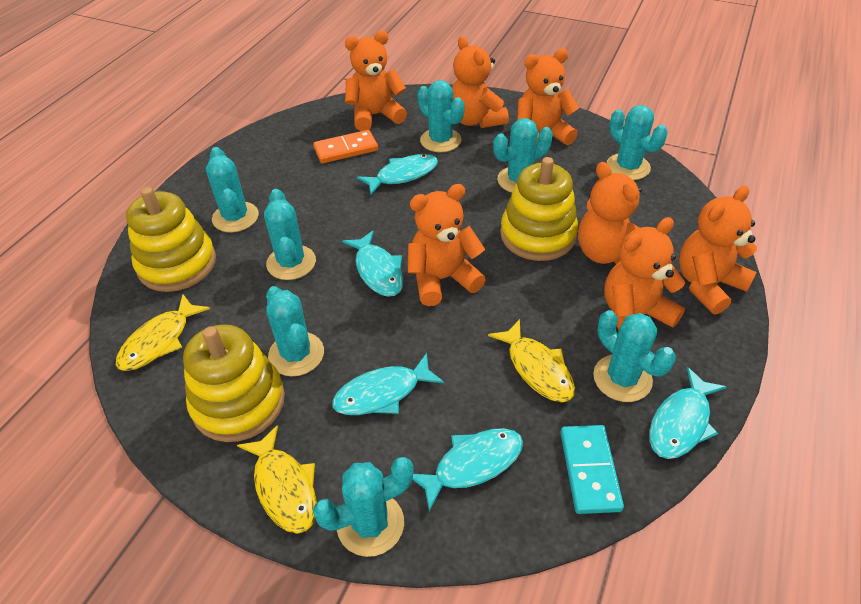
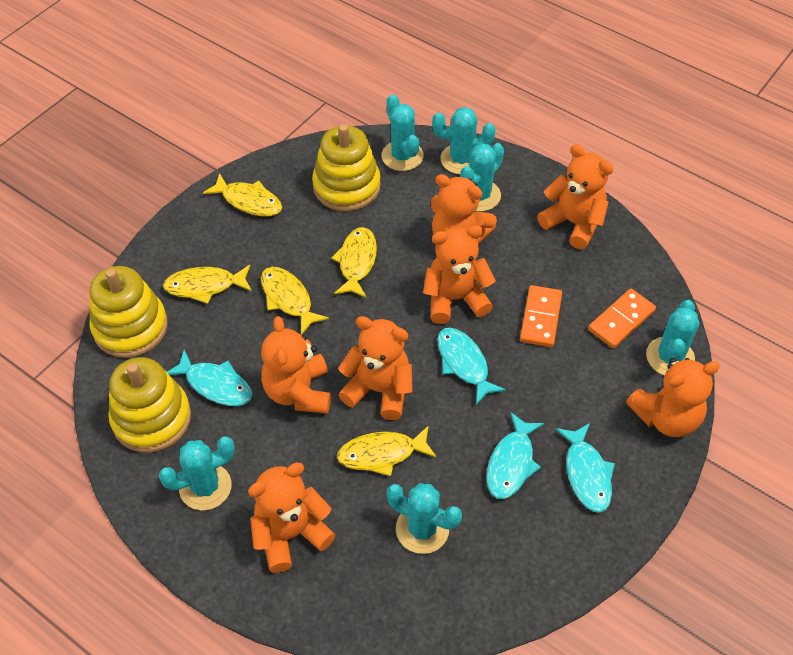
orange domino: 1 -> 2
turquoise cactus: 8 -> 6
turquoise domino: 1 -> 0
turquoise fish: 5 -> 4
yellow fish: 3 -> 5

